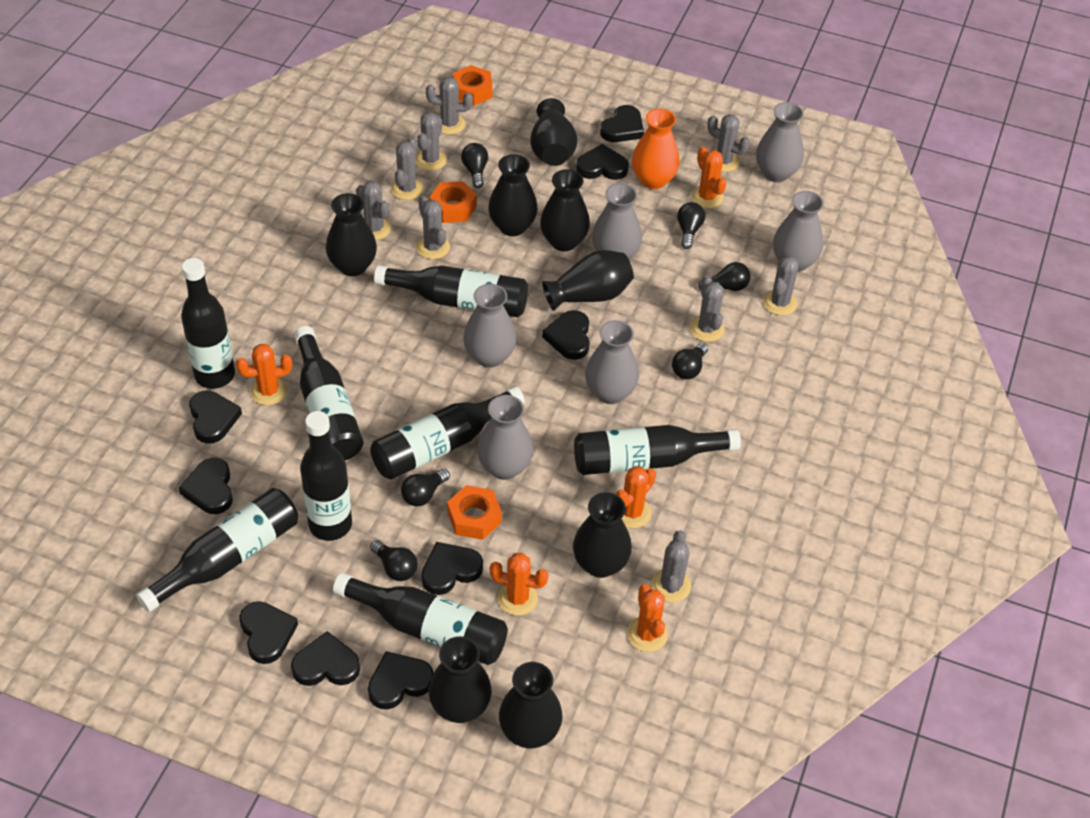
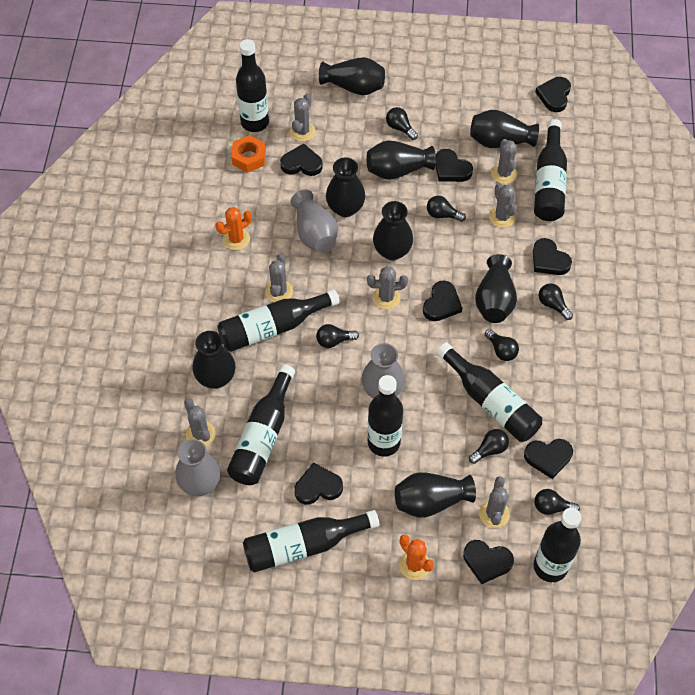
black heart: 9 -> 8
black light bulb: 6 -> 7
grey cactus: 9 -> 7
grey vase: 6 -> 3
orange cactus: 5 -> 2
orange nut: 3 -> 1
orange vase: 1 -> 0

